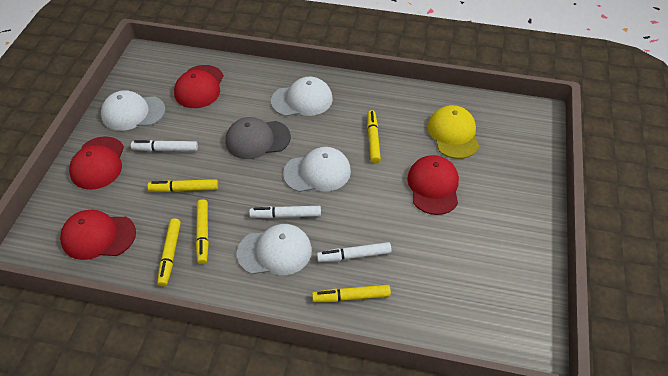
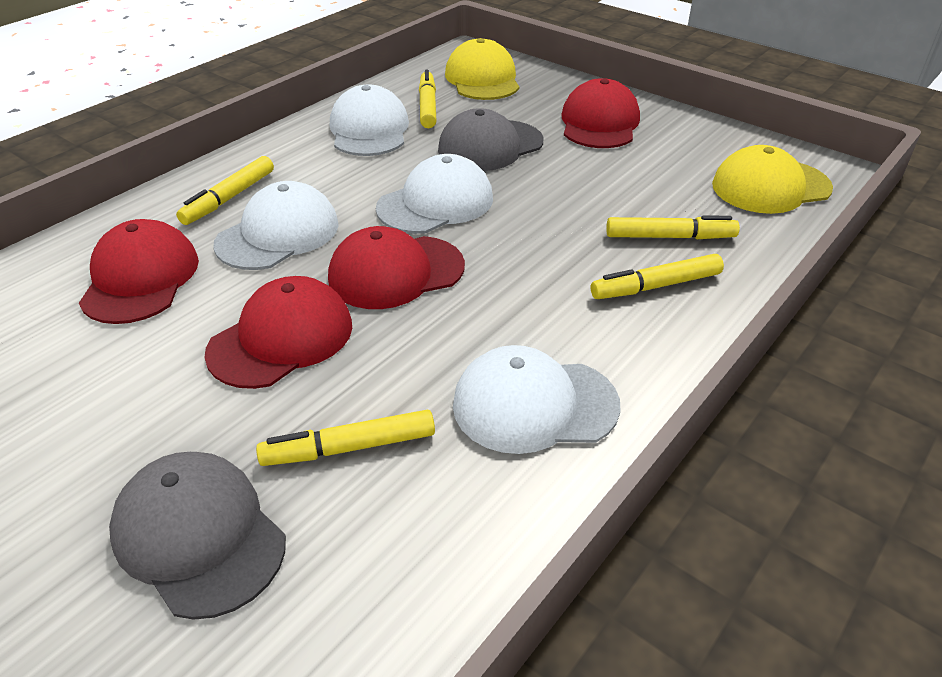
grey cap: 1 -> 2
white marker: 3 -> 0
yellow cap: 1 -> 2

